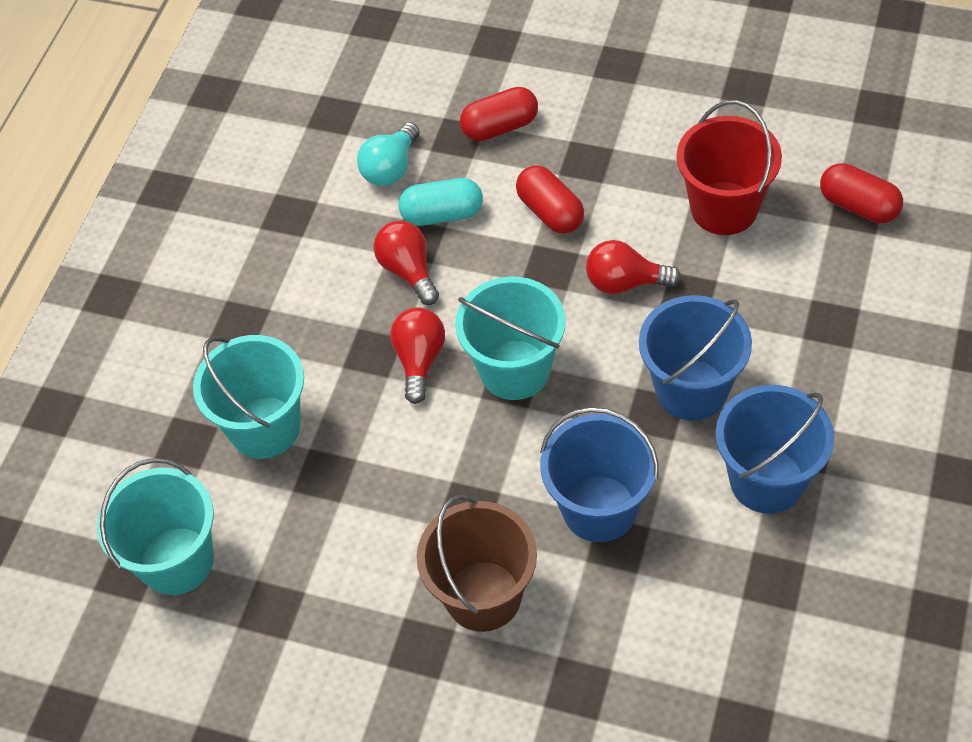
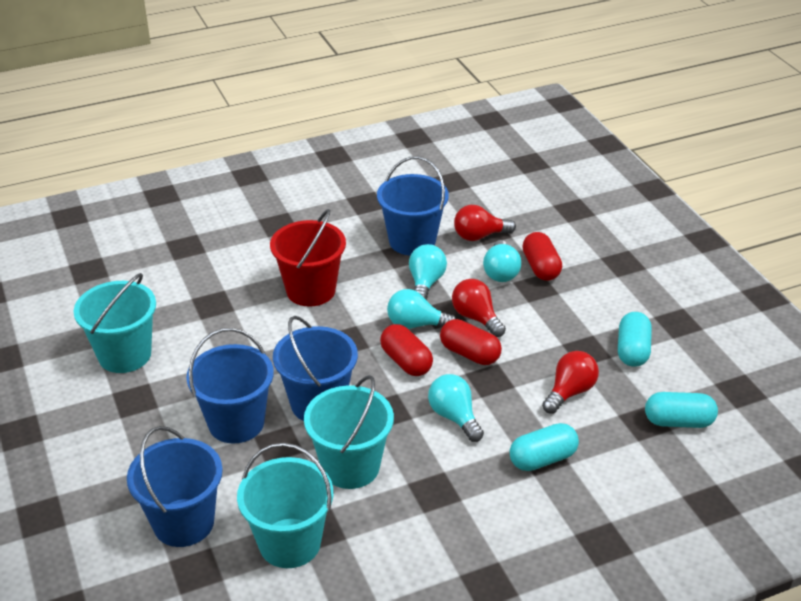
blue bucket: 3 -> 4
brown bucket: 1 -> 0
turquoise capsule: 1 -> 3
turquoise light bulb: 1 -> 4

